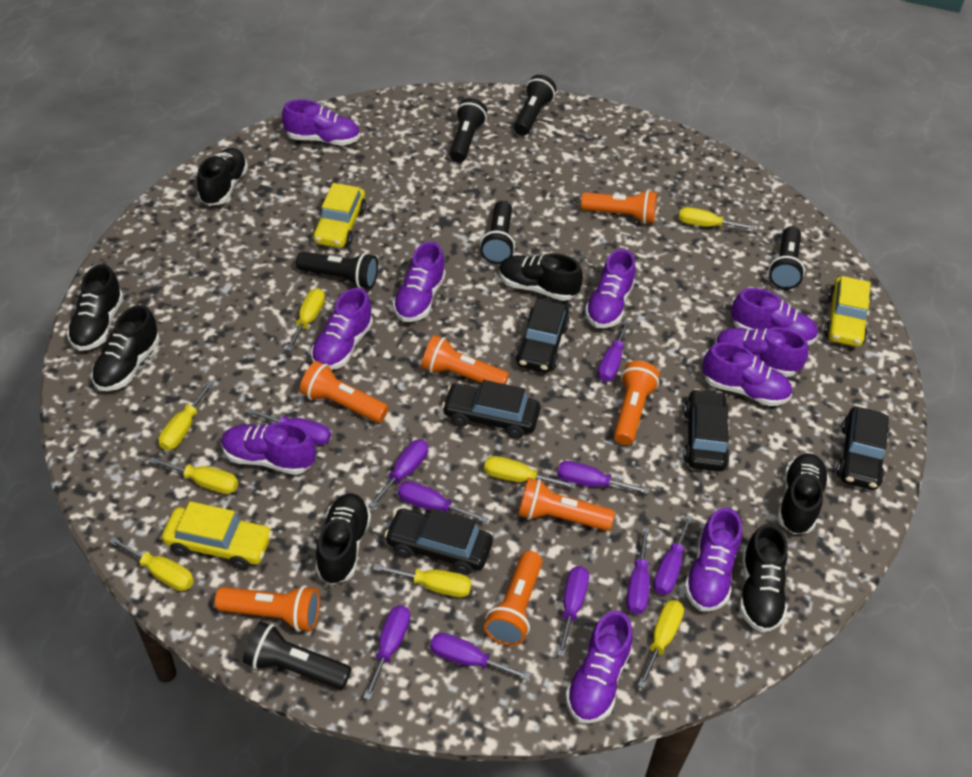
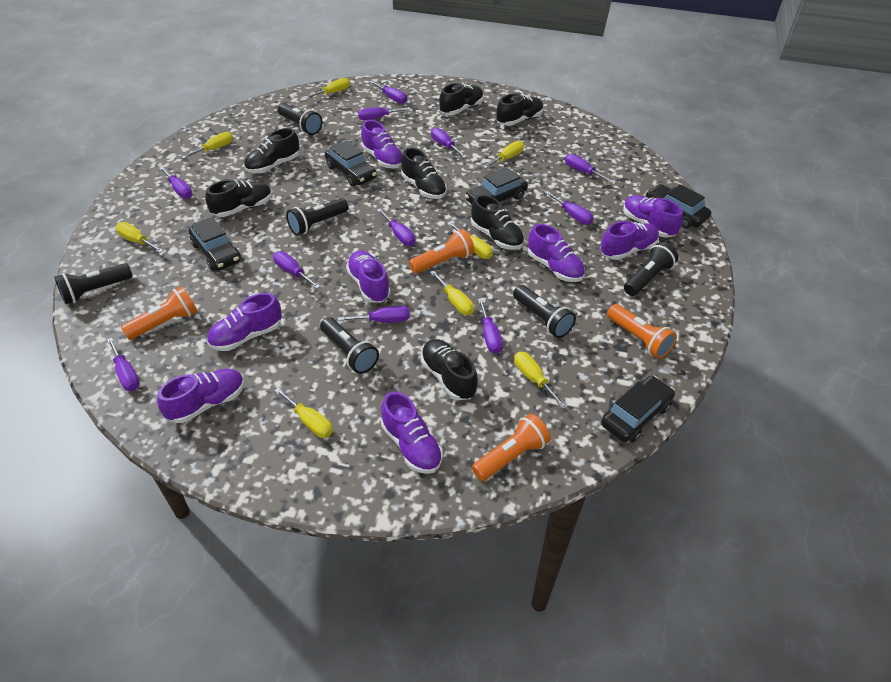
orange flashlight: 7 -> 4
purple screwdriver: 10 -> 11
purple shoe: 10 -> 8
yellow car: 3 -> 0

